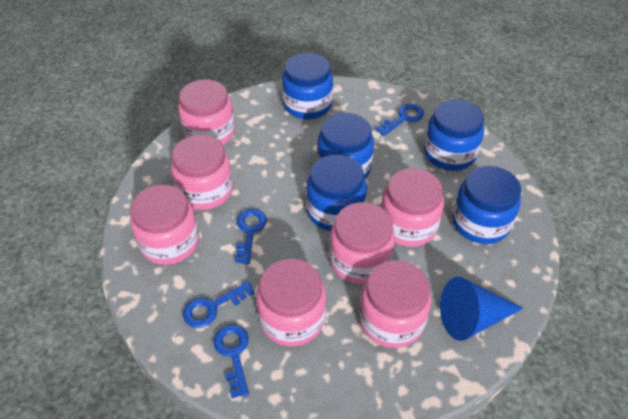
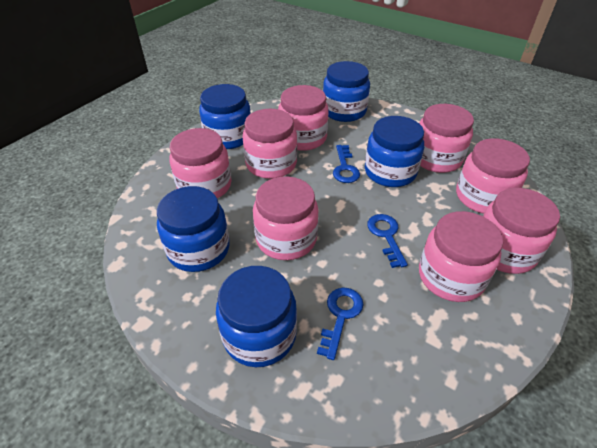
blue cone: 1 -> 0
blue key: 4 -> 3
pink jar: 7 -> 8

